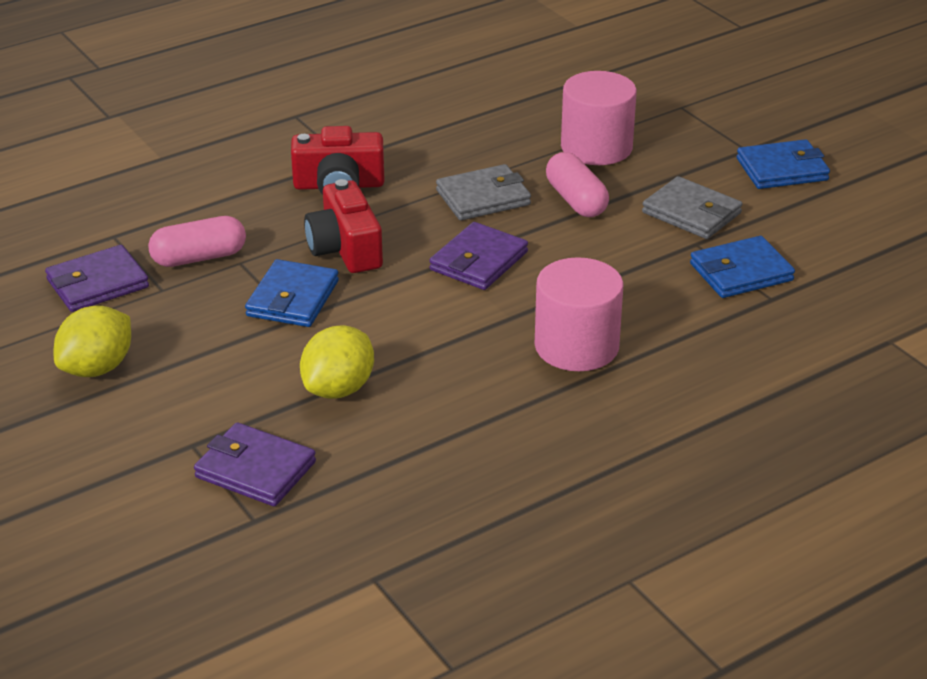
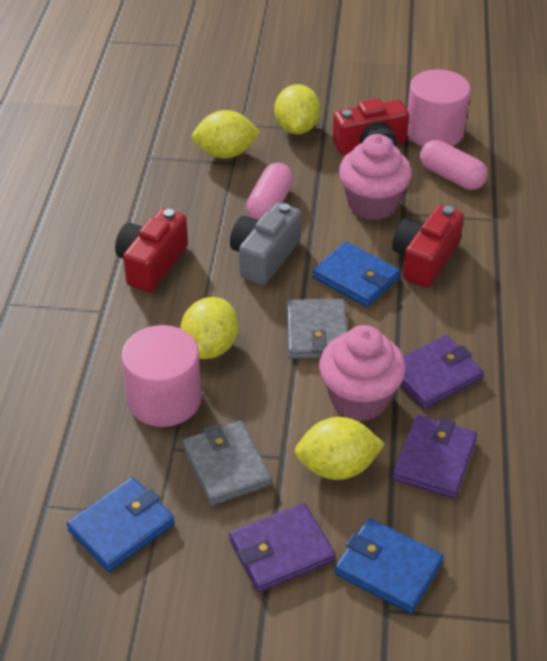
grey camera: 0 -> 1
pink cupcake: 0 -> 2
red camera: 2 -> 3
yellow lemon: 2 -> 4

